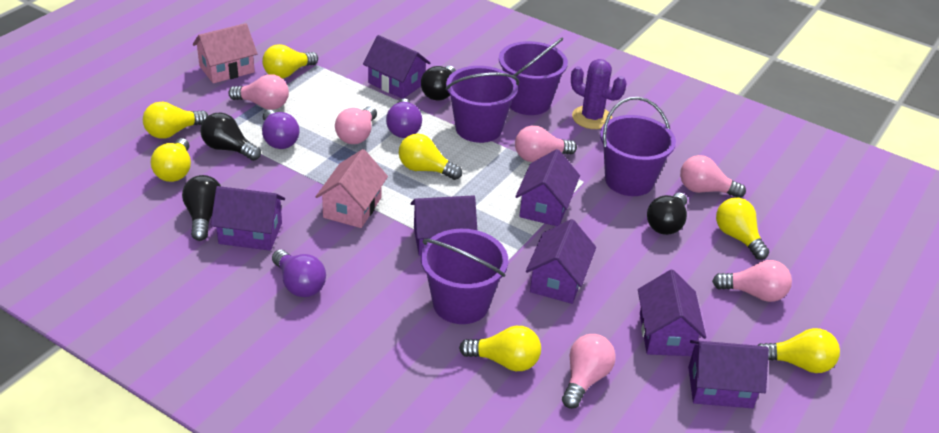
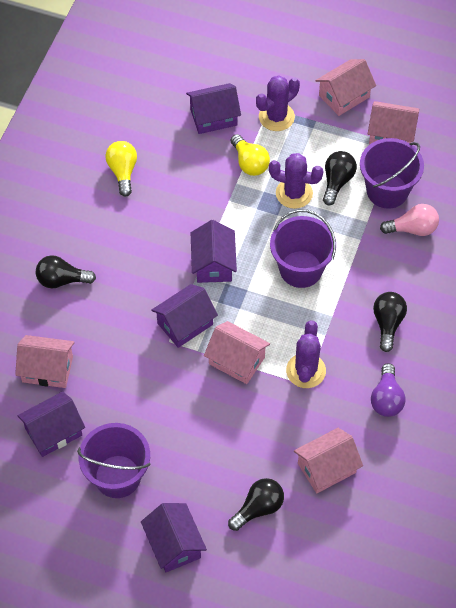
pink house: 2 -> 5
pink light bulb: 6 -> 1
purple bucket: 4 -> 3
purple cactus: 1 -> 3
purple house: 7 -> 5
purple light bulb: 3 -> 1
yellow light bulb: 7 -> 2

